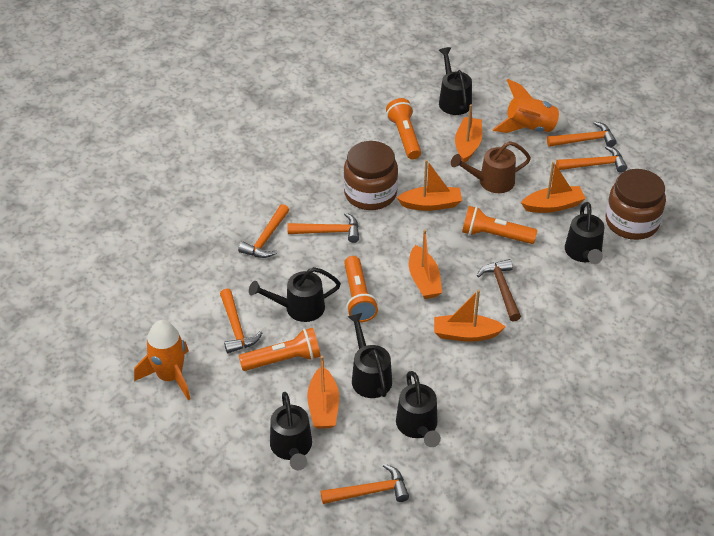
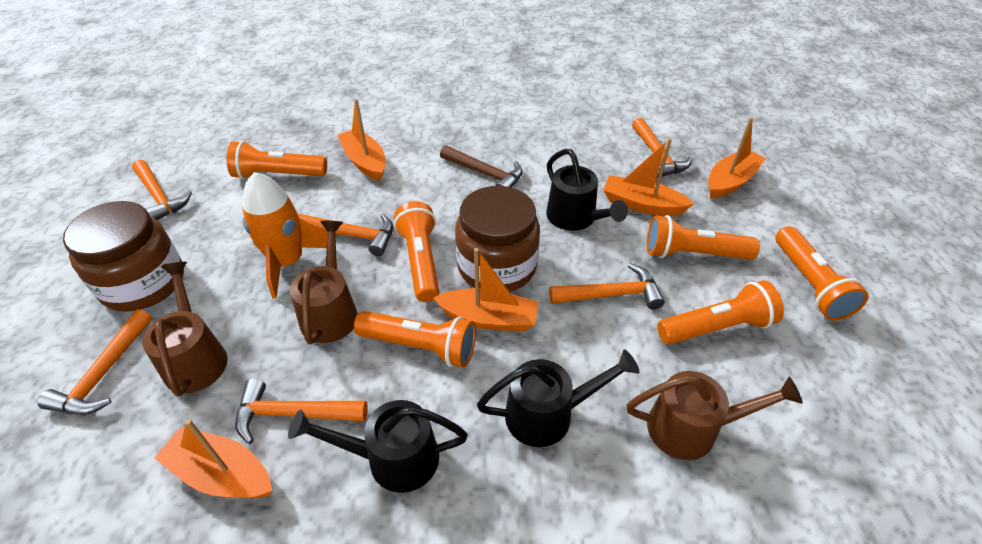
black watering can: 6 -> 3
brown watering can: 1 -> 3
orange boat: 6 -> 5
orange flashlight: 4 -> 6
orange rocket: 2 -> 1

